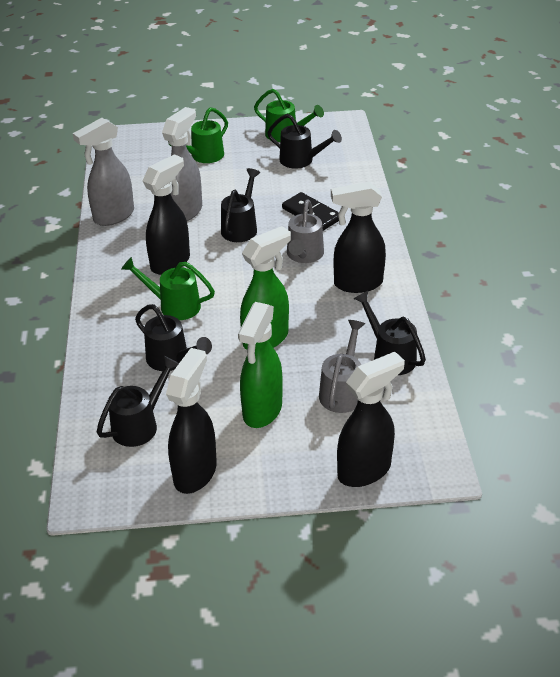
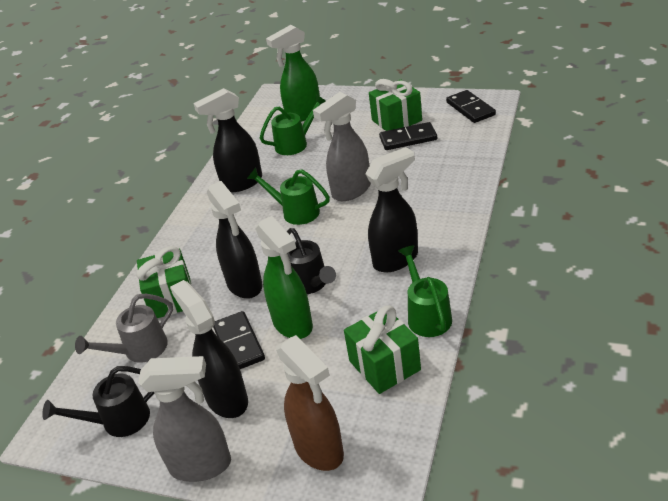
black domino: 1 -> 3
black watering can: 5 -> 2
brown spray bottle: 0 -> 1
green gift: 0 -> 3
grey watering can: 2 -> 1

